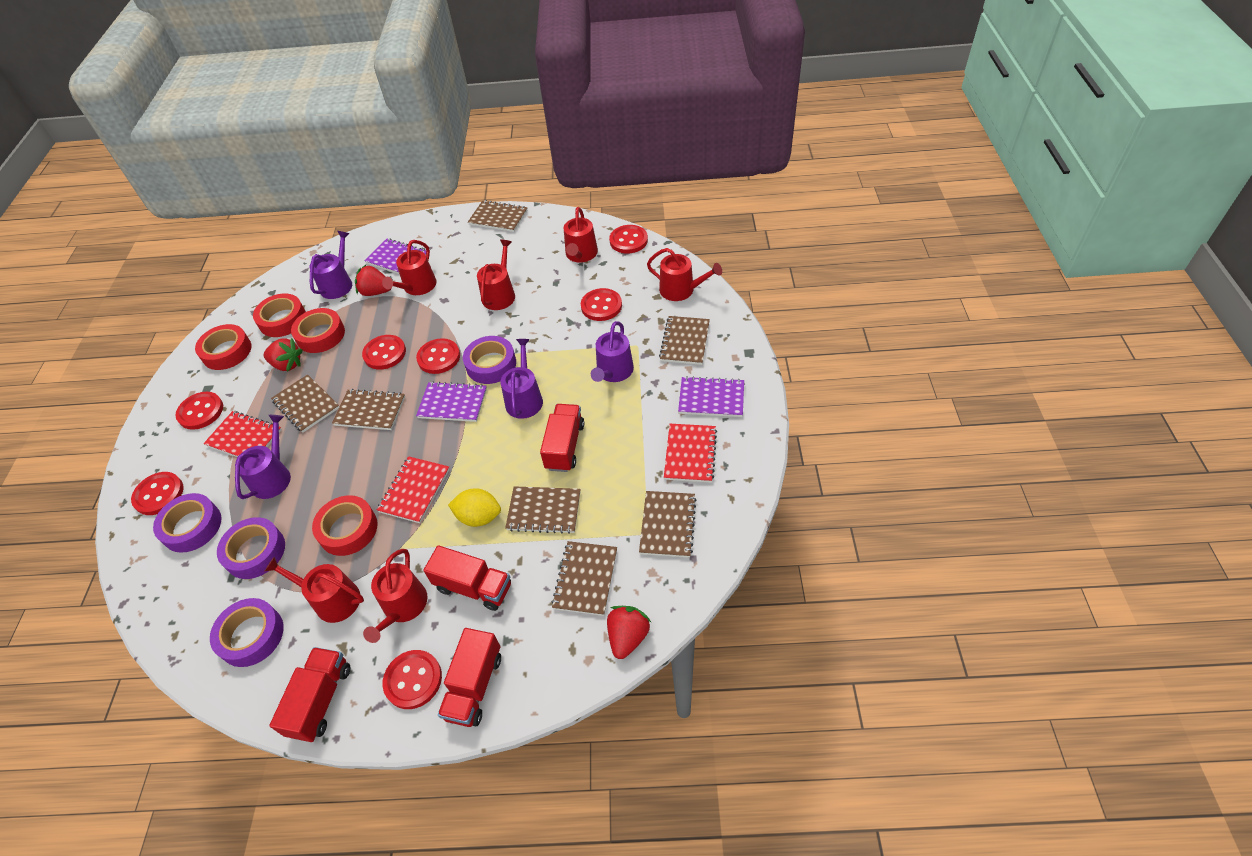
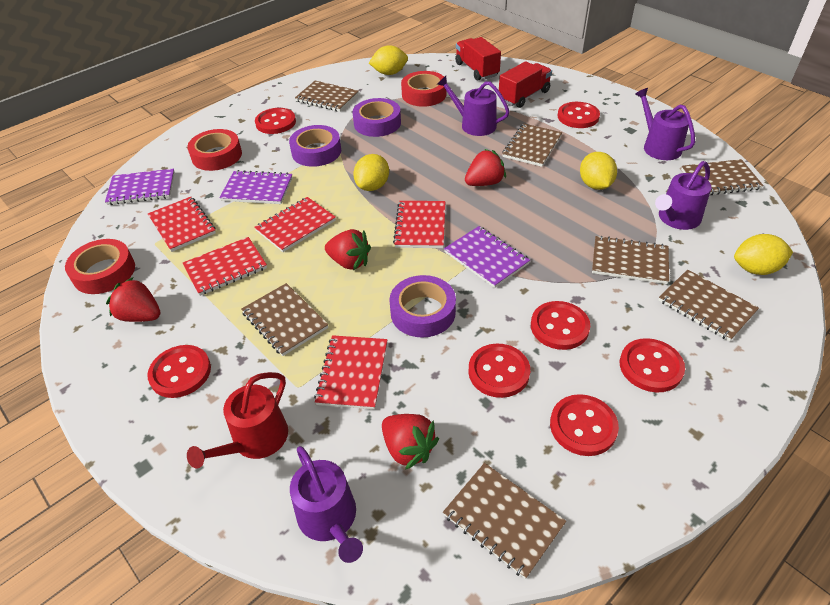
purple tape: 4 -> 3
red notebook: 3 -> 5
red strawberry: 3 -> 4
red tape: 4 -> 3
red truck: 4 -> 2
red watering can: 6 -> 1
yellow lemon: 1 -> 4

